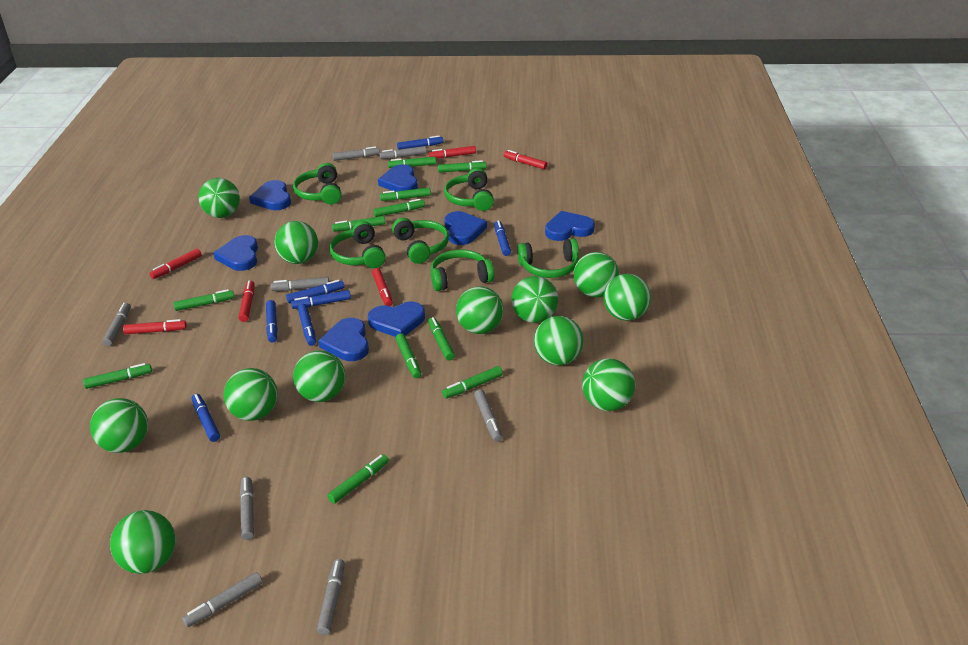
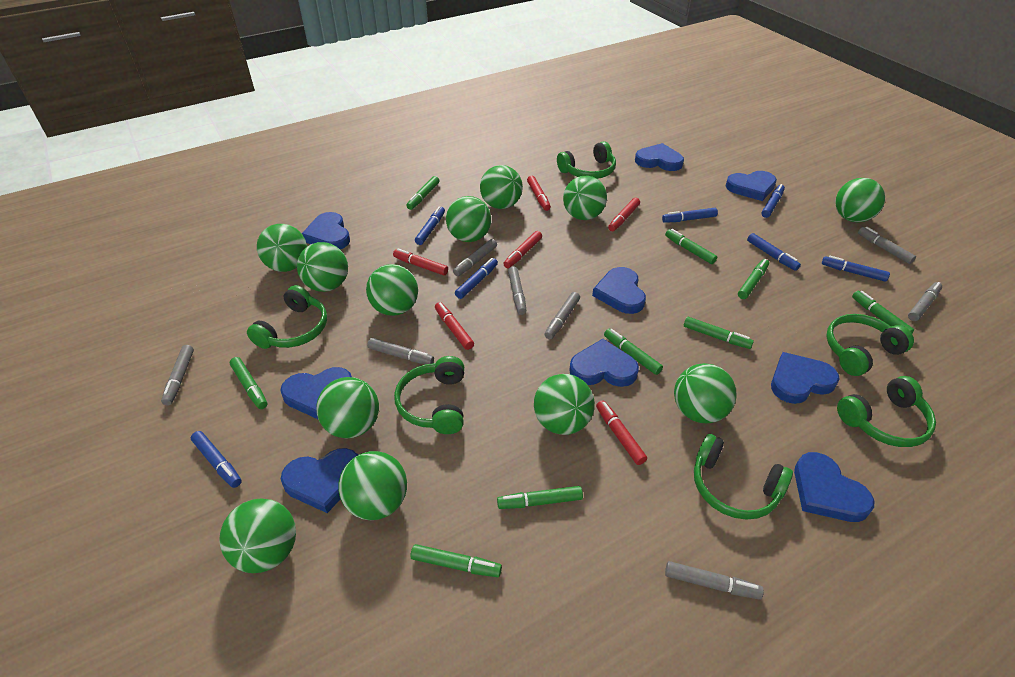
blue heart: 7 -> 9
green marker: 11 -> 9

